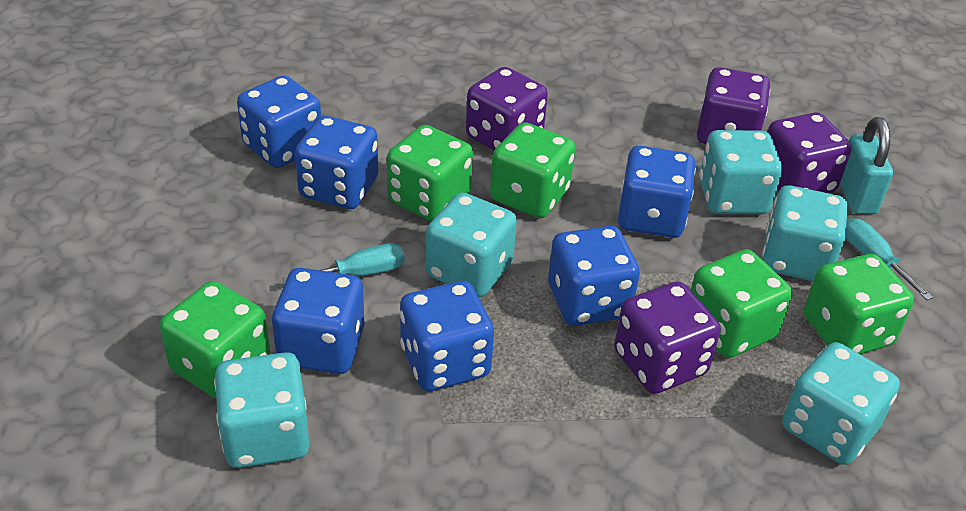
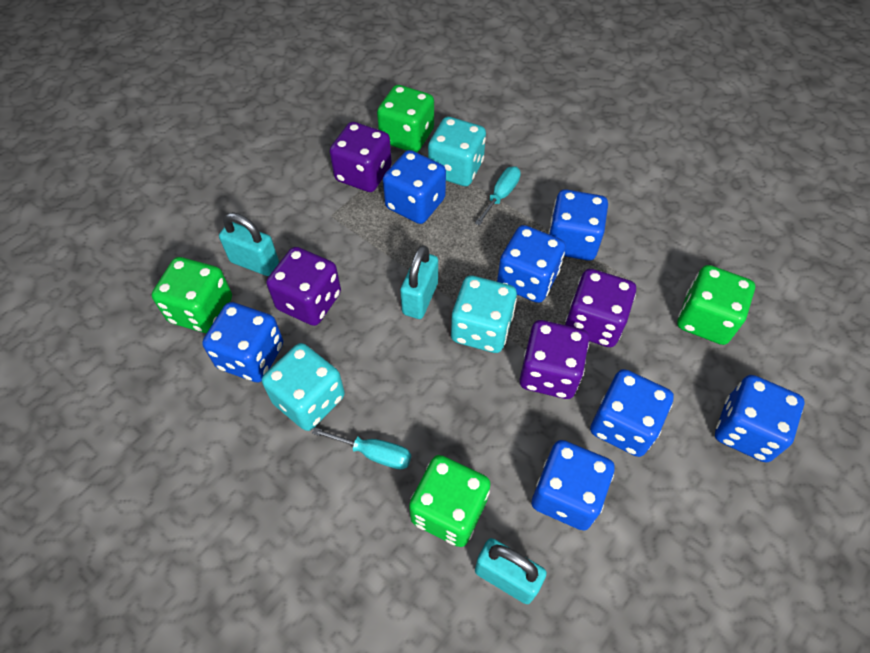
blue dice: 6 -> 7
green dice: 5 -> 4
turquoise dice: 5 -> 3
turquoise padlock: 1 -> 3

